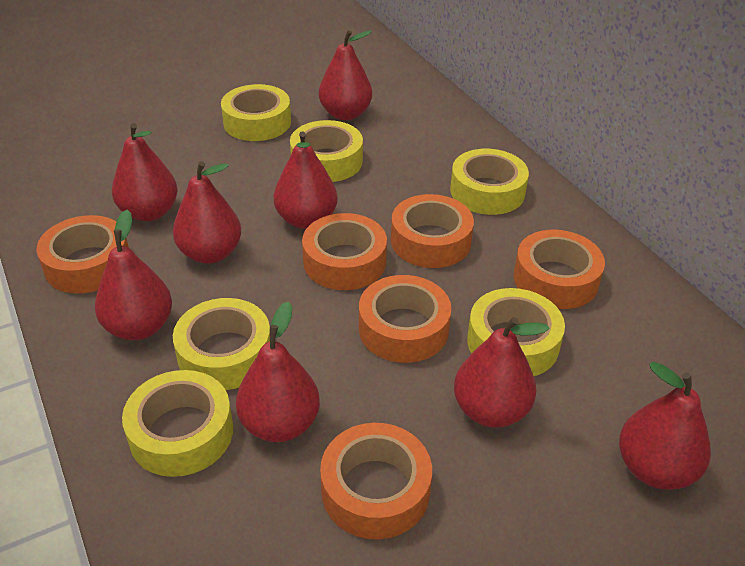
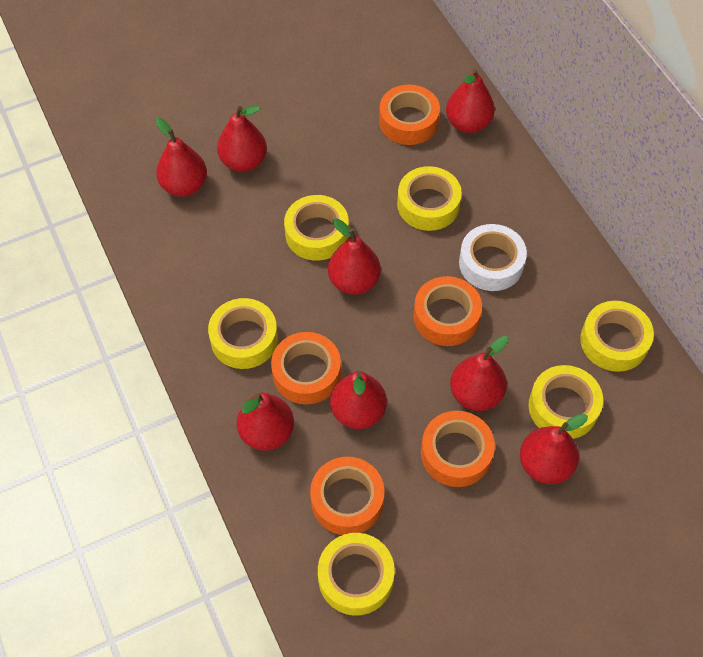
orange tape: 6 -> 5
white tape: 0 -> 1

